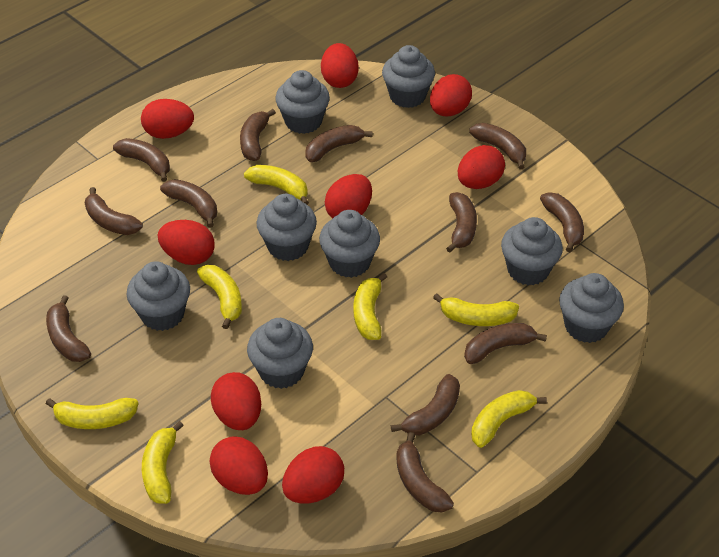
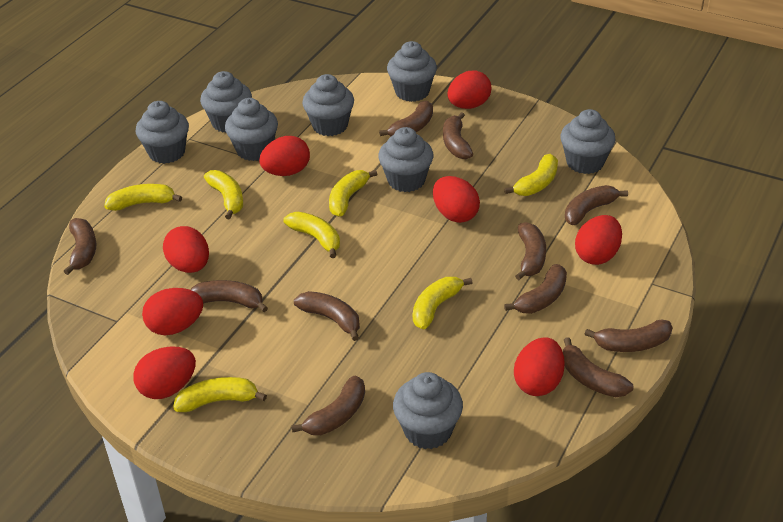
brown banana: 12 -> 11
red egg: 9 -> 8

